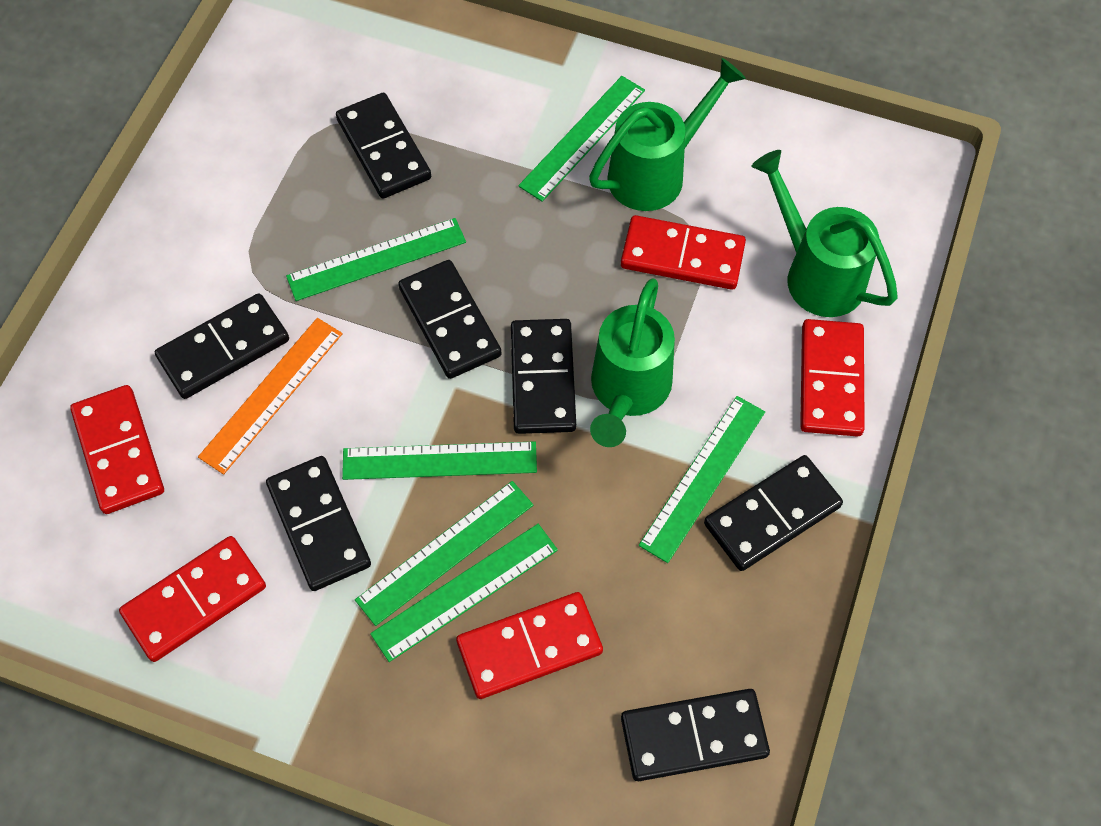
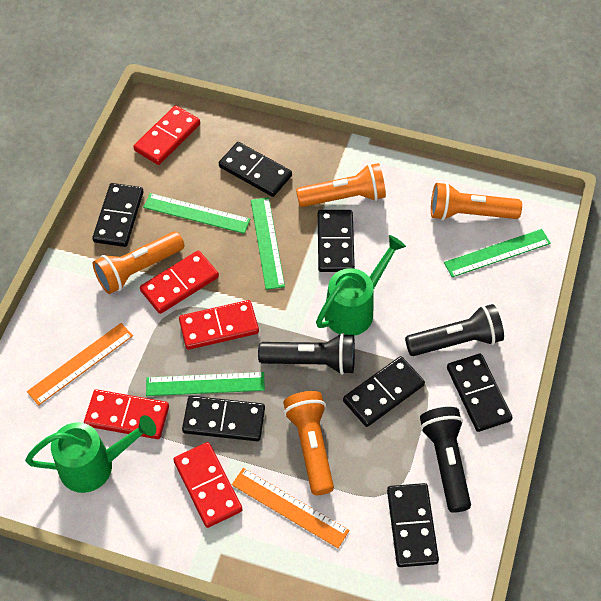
black flashlight: 0 -> 3
green ruler: 6 -> 4
green watering can: 3 -> 2
orange flashlight: 0 -> 4
orange ruler: 1 -> 2

